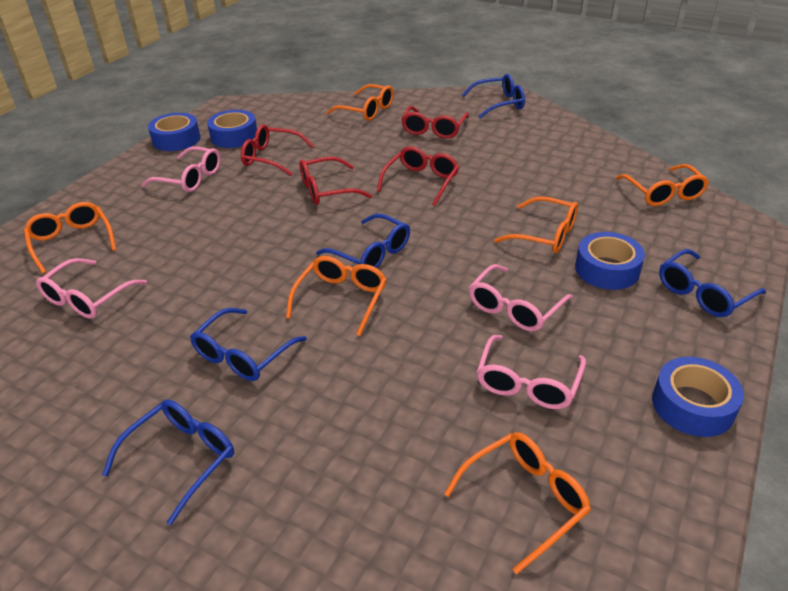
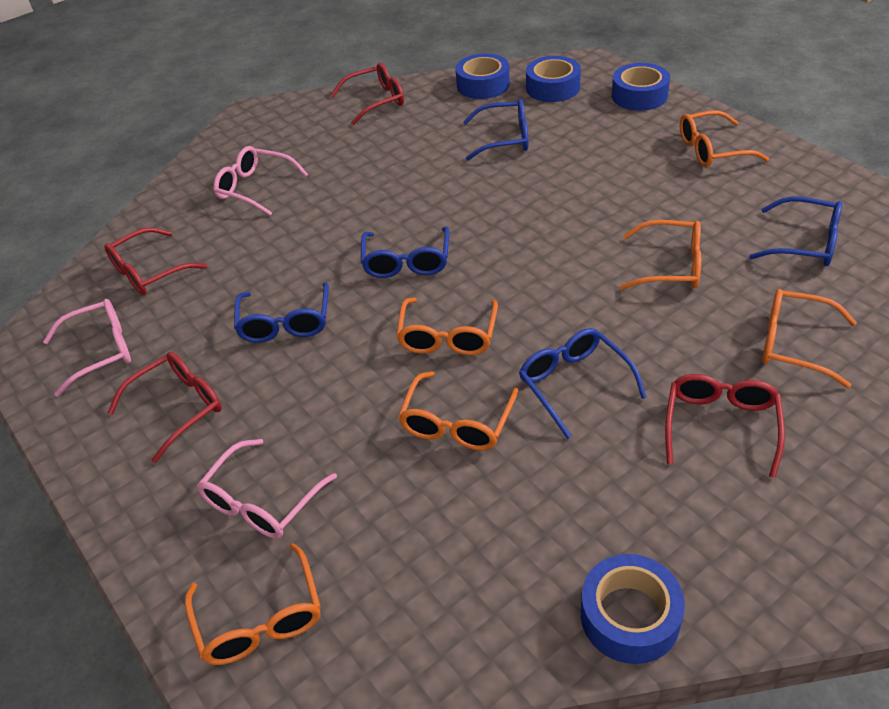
pink glasses: 4 -> 3

